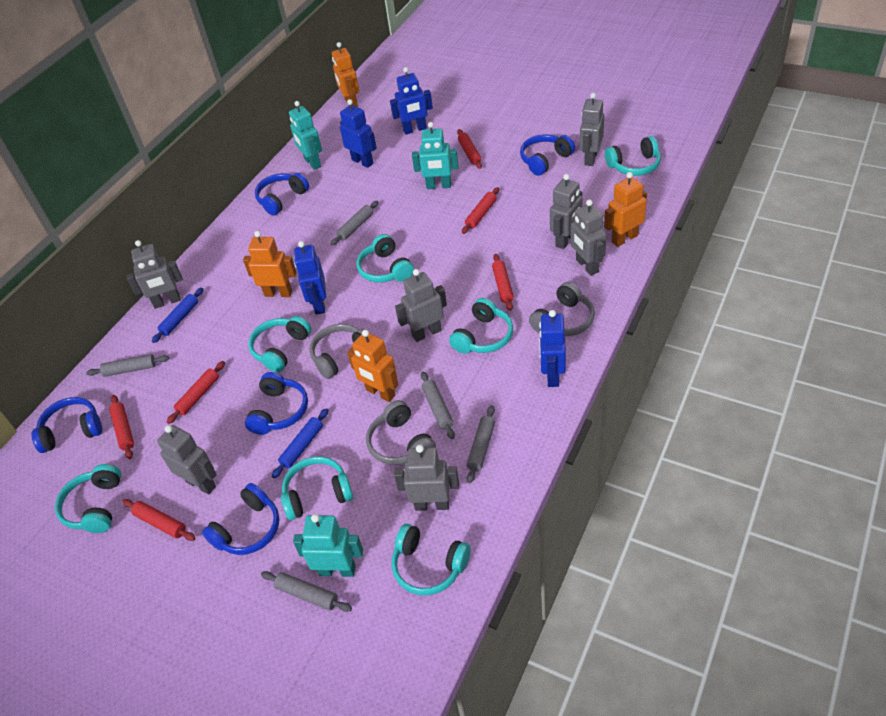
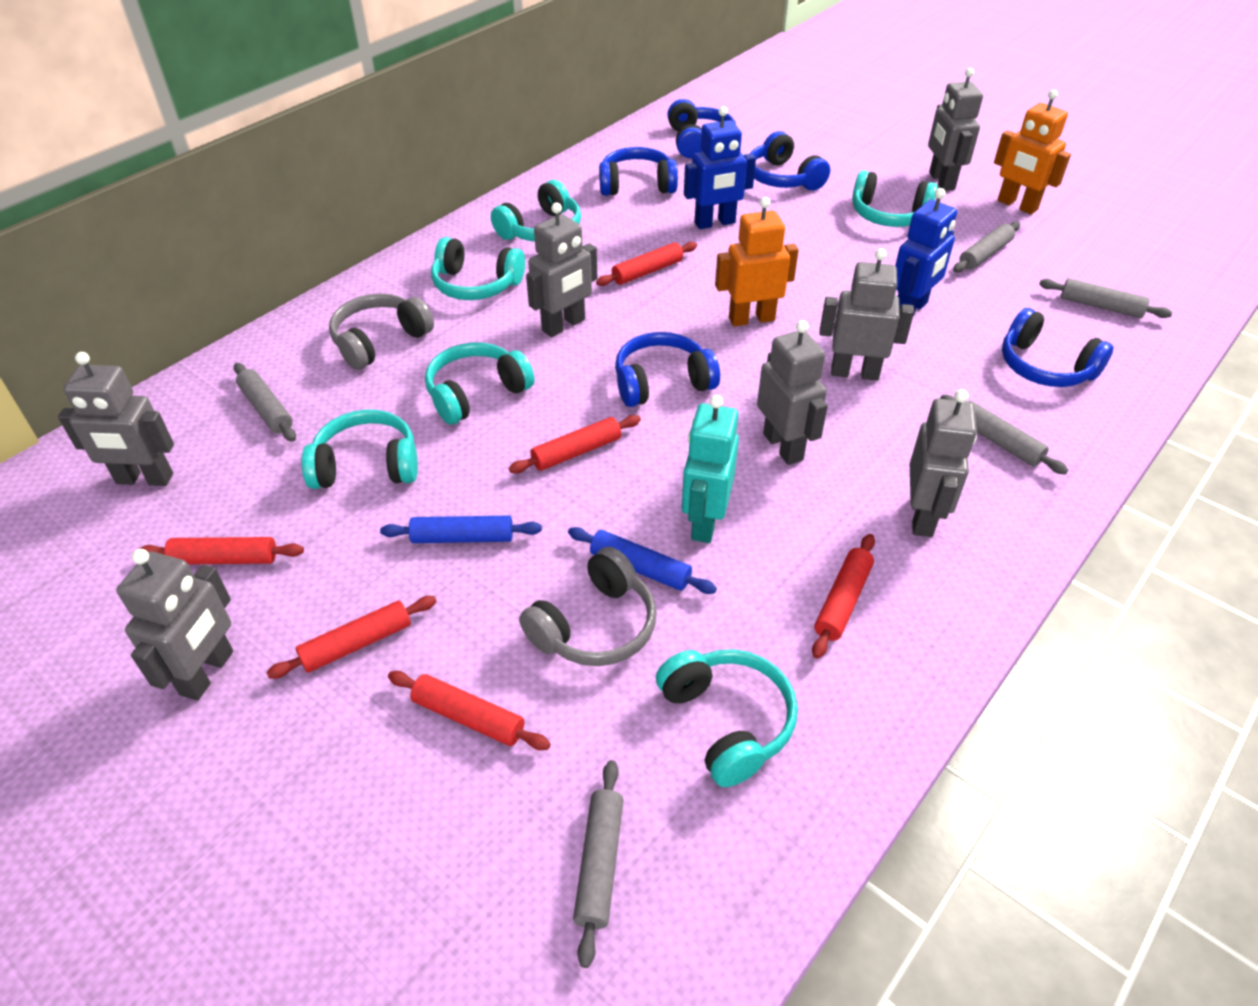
blue robot: 4 -> 2
grey headphones: 3 -> 2
orange robot: 4 -> 2
turquoise headphones: 7 -> 6
turquoise robot: 3 -> 1

